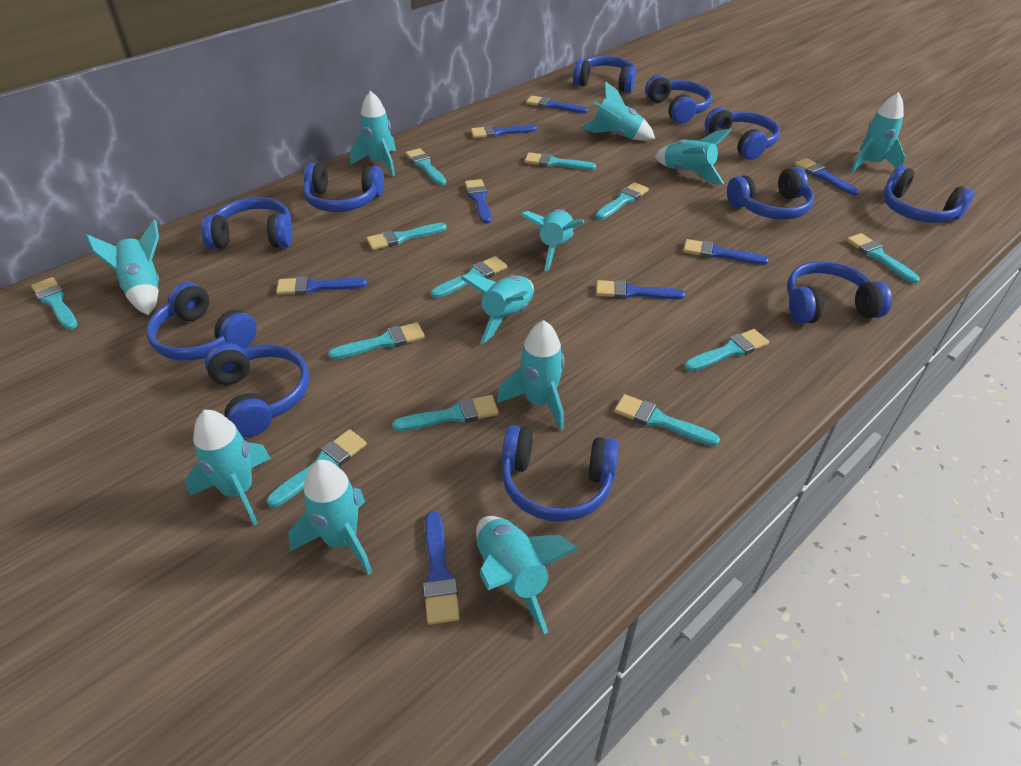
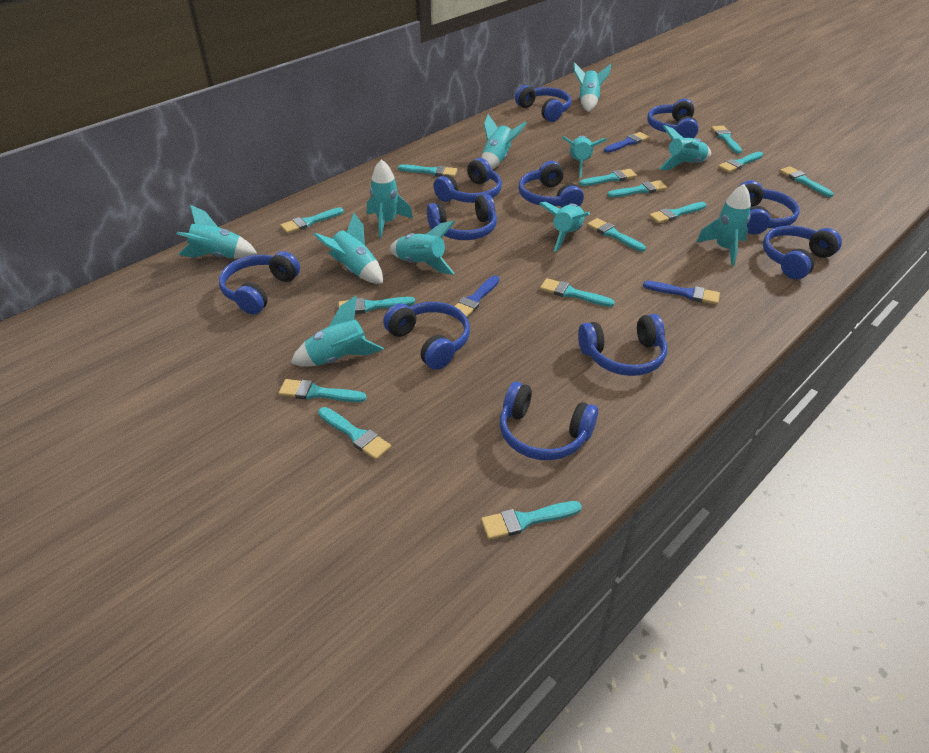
blue brush: 8 -> 3
turquoise brush: 12 -> 14

